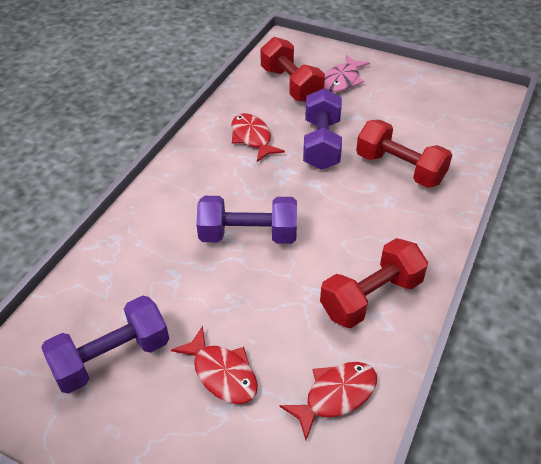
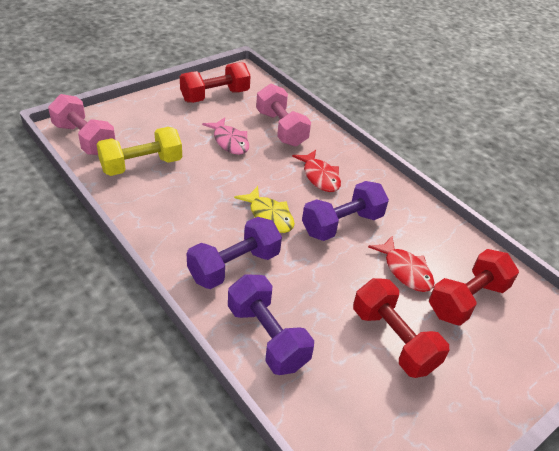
pink dumbbell: 0 -> 2
red fish: 3 -> 2
yellow dumbbell: 0 -> 1
yellow fish: 0 -> 1

